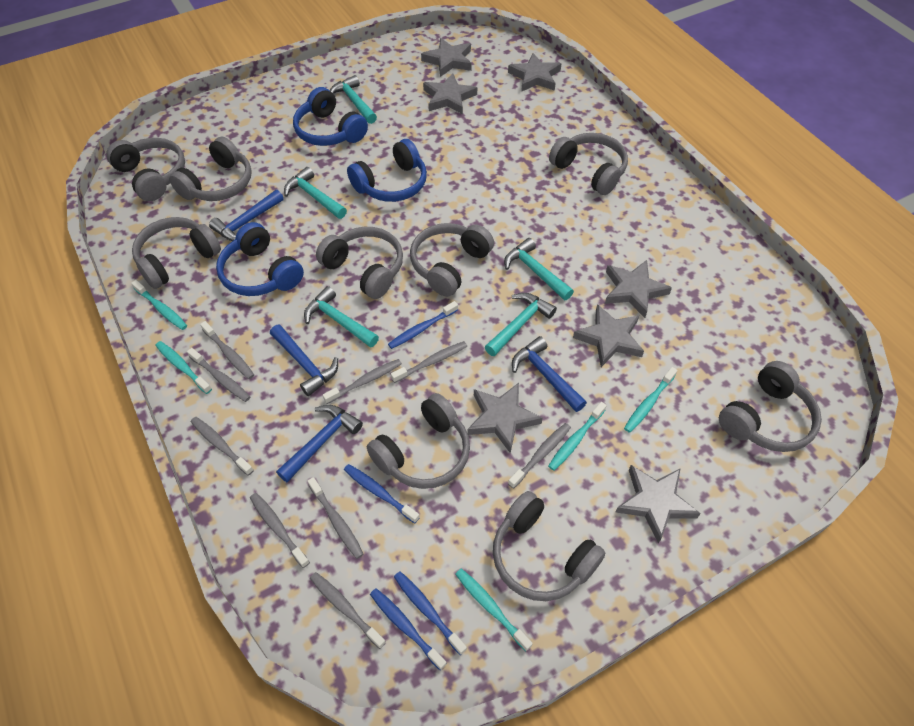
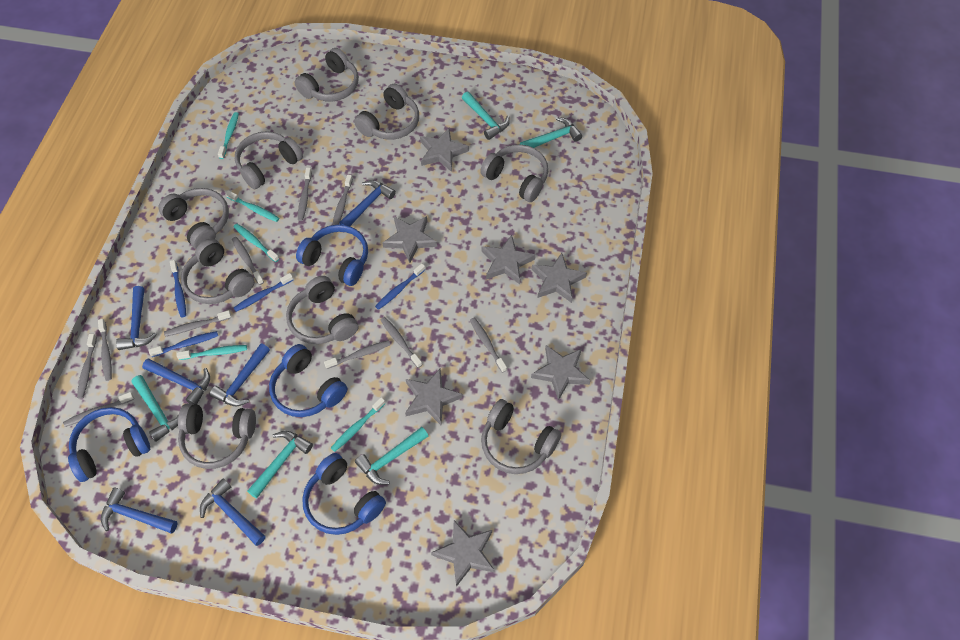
blue hammer: 4 -> 6
blue headphones: 3 -> 4
grey toothbrush: 9 -> 10

